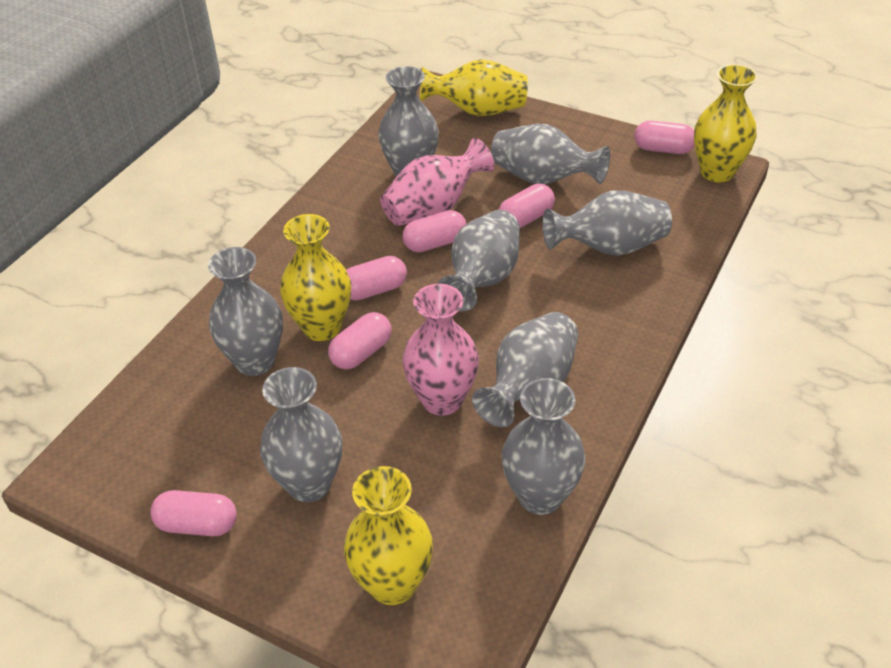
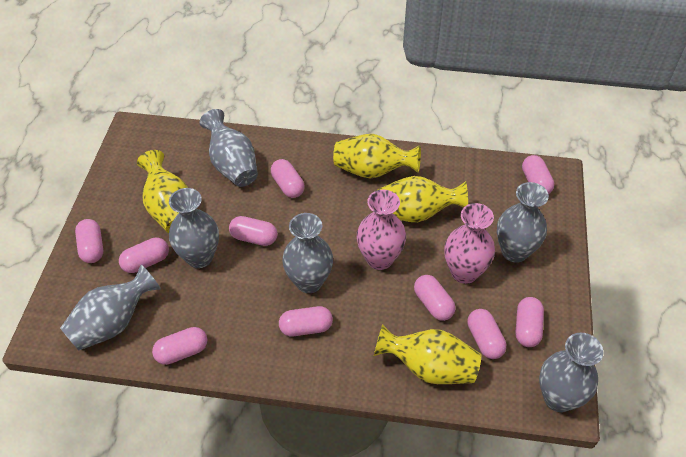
grey vase: 8 -> 6
pink capsule: 6 -> 10

